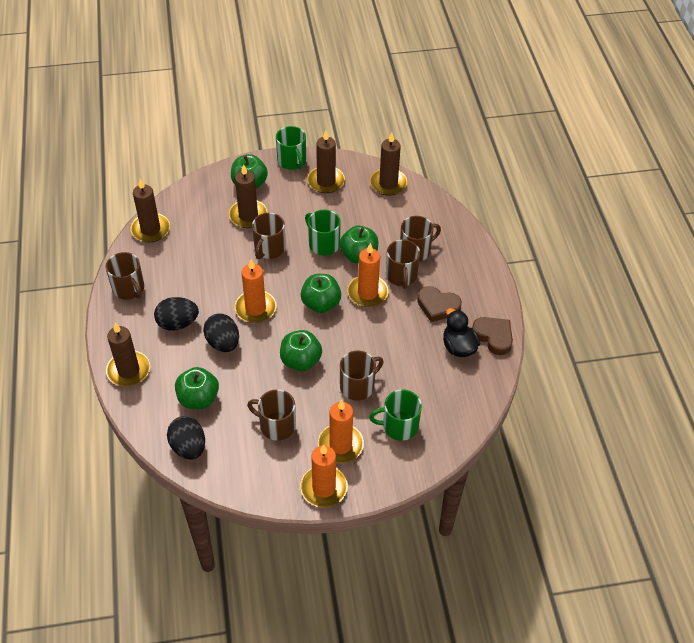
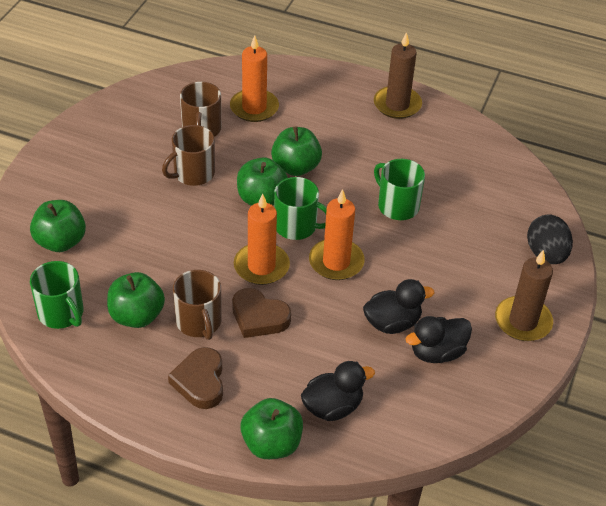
black duck: 1 -> 3
black egg: 3 -> 1
brown candle: 5 -> 2
brown mug: 6 -> 3
orange candle: 4 -> 3

